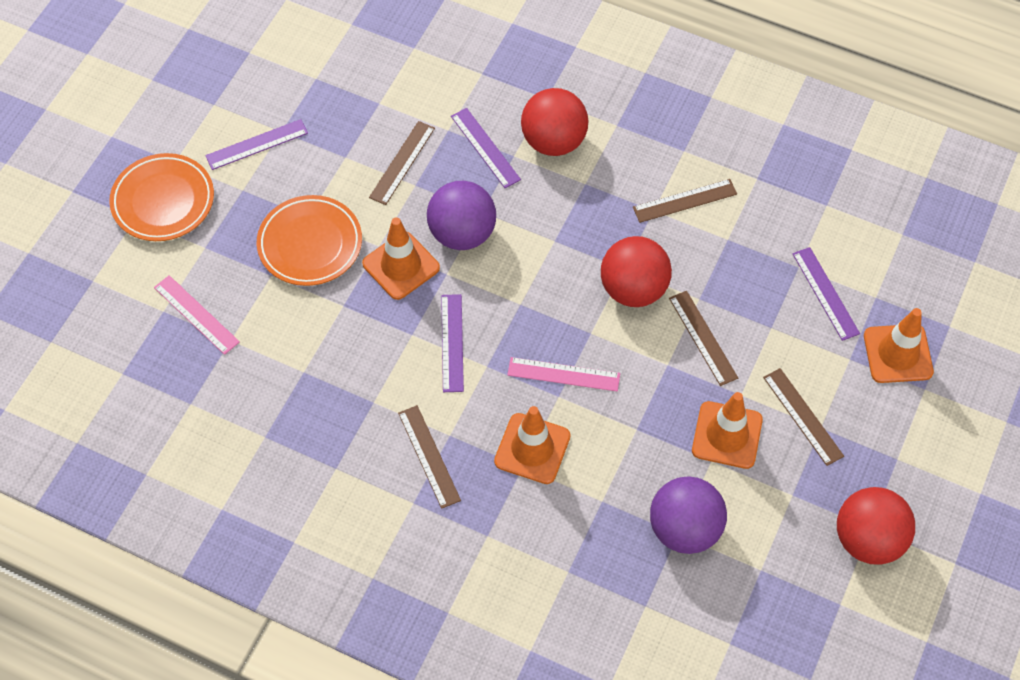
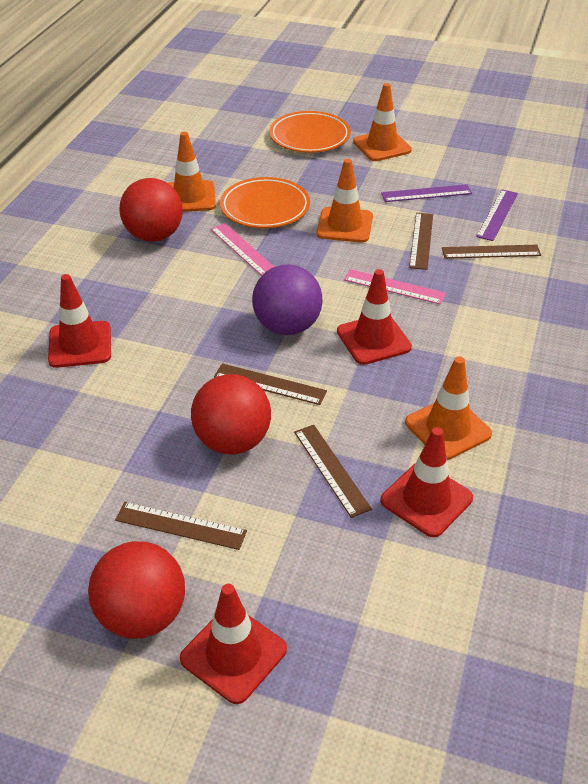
purple ball: 2 -> 1
purple ruler: 4 -> 2
red traffic cone: 0 -> 4

